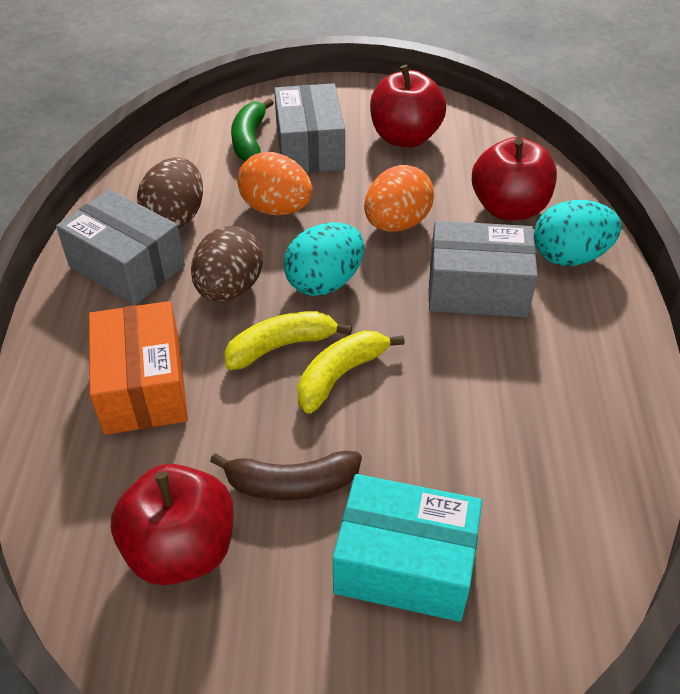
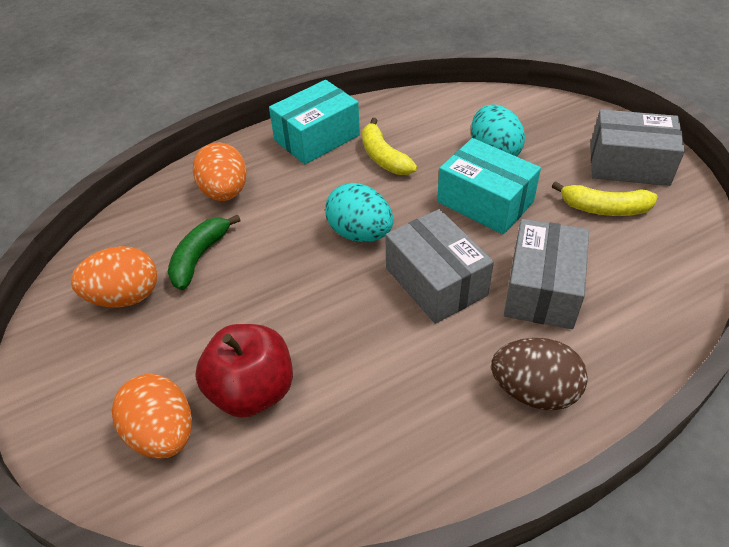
brown banana: 1 -> 0
brown egg: 2 -> 1
orange box: 1 -> 0
orange egg: 2 -> 3
red apple: 3 -> 1
turquoise box: 1 -> 2

